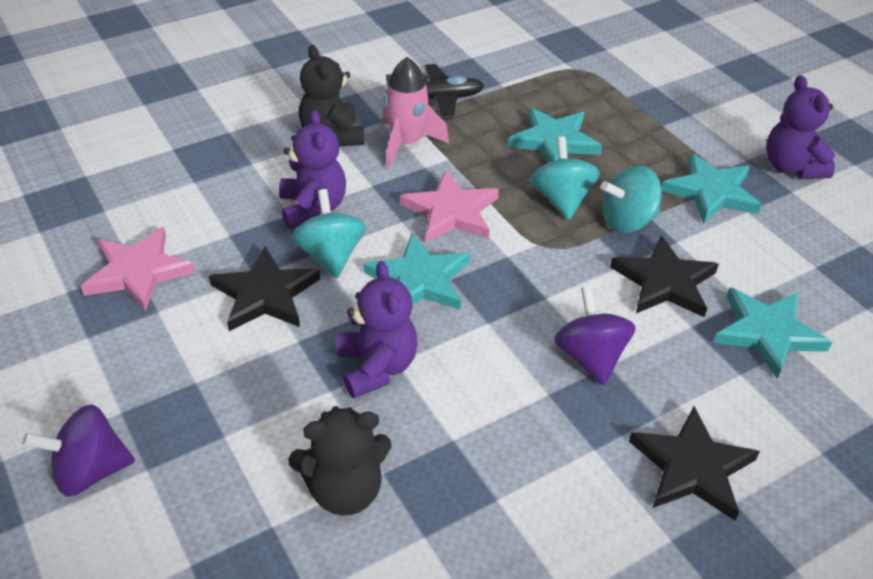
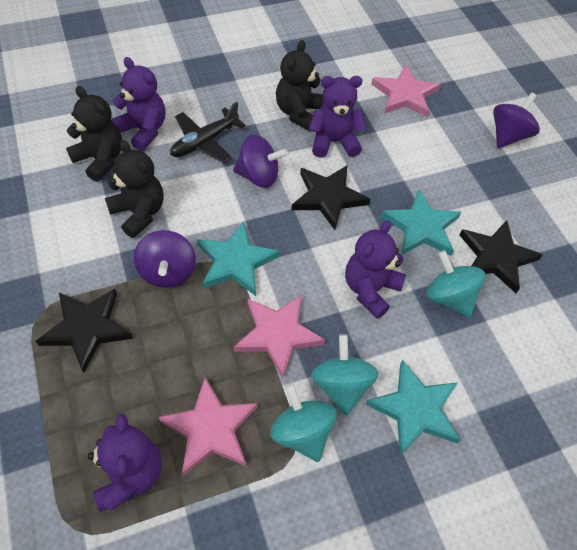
black teddy bear: 2 -> 3
pink rocket: 1 -> 0
pink star: 2 -> 3
purple spinning top: 2 -> 3
purple teddy bear: 3 -> 4
turquoise star: 4 -> 3

